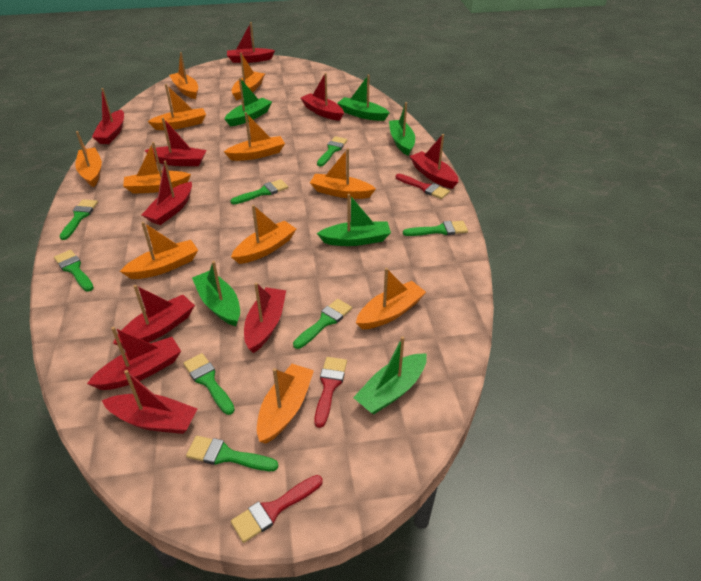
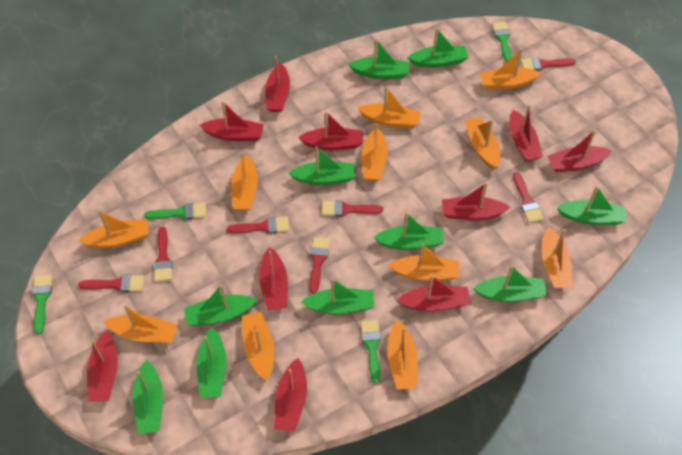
green boat: 6 -> 10
green brush: 8 -> 4
red brush: 3 -> 7

